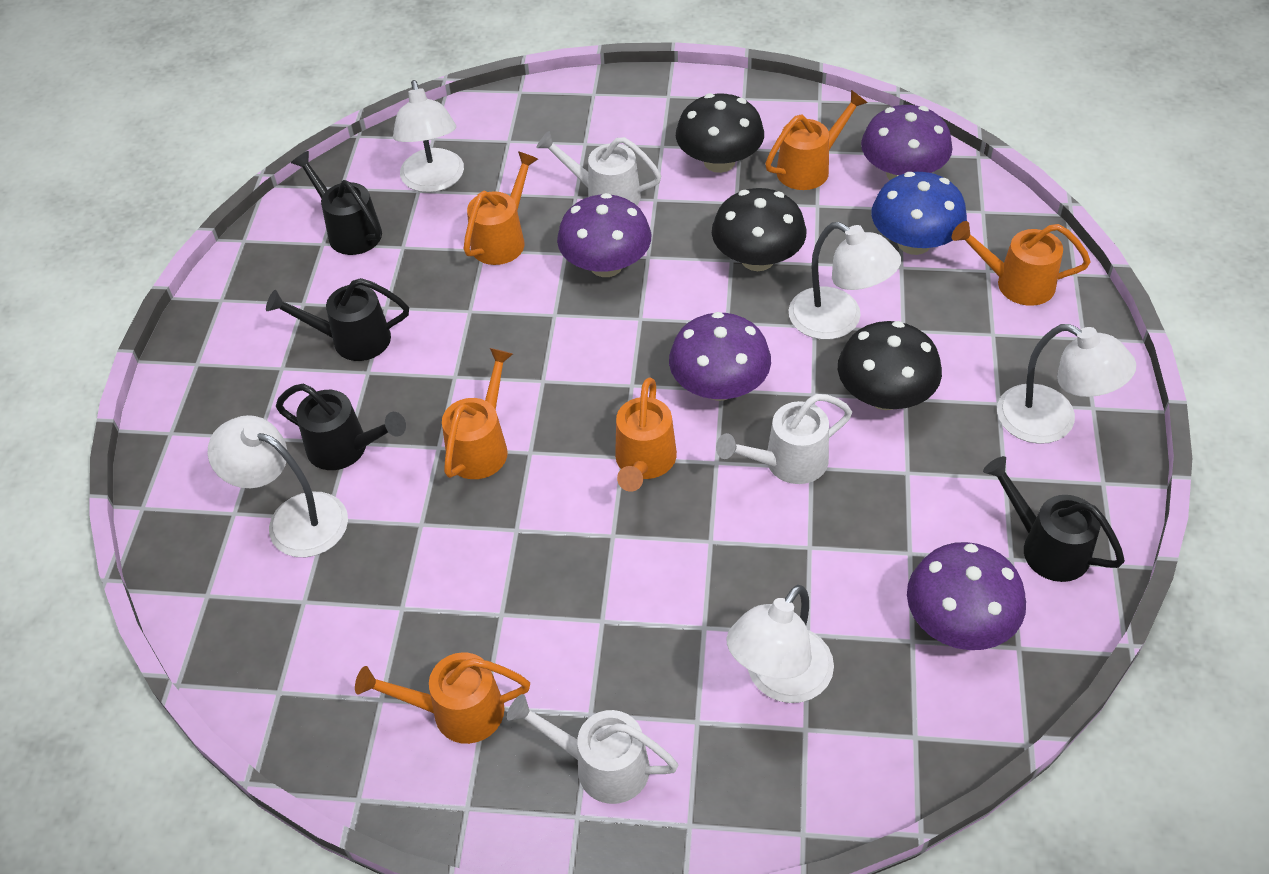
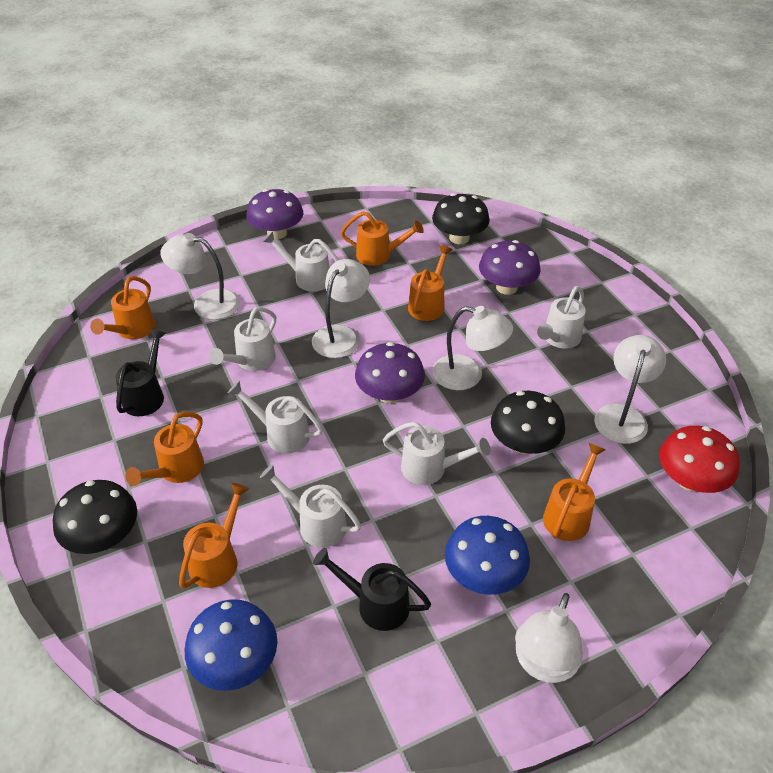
black watering can: 4 -> 2
blue mushroom: 1 -> 2
purple mushroom: 4 -> 3
red mushroom: 0 -> 1
white watering can: 3 -> 6

